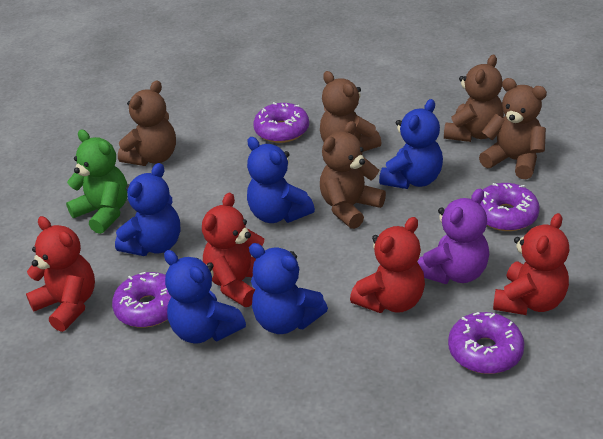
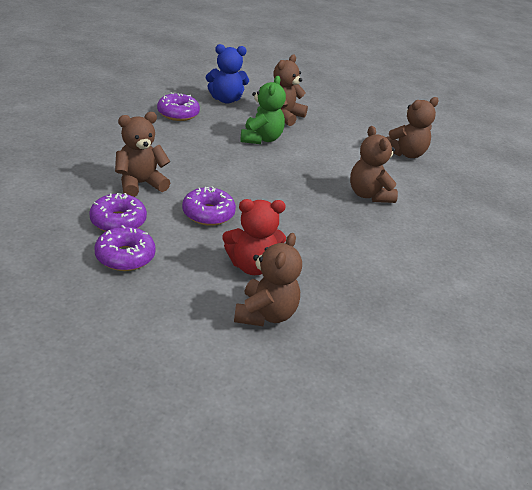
blue teddy bear: 5 -> 1
purple teddy bear: 1 -> 0
red teddy bear: 4 -> 1

